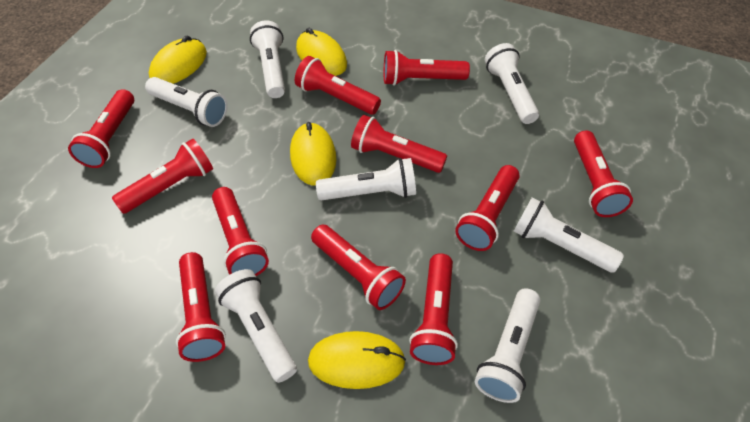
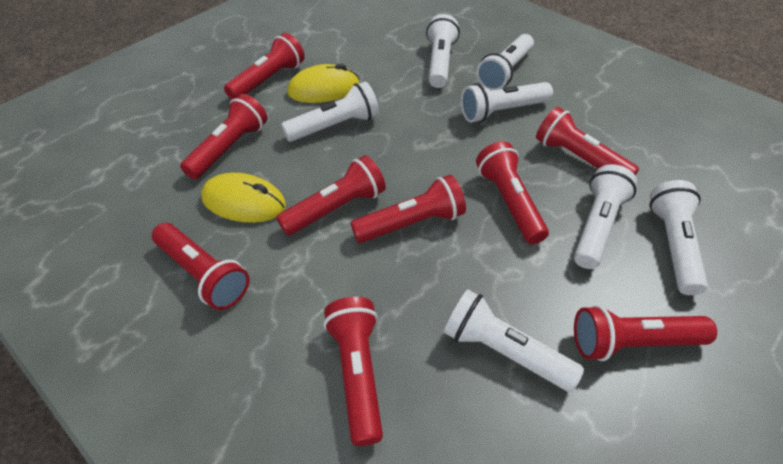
red flashlight: 11 -> 9
yellow mouse: 4 -> 2

